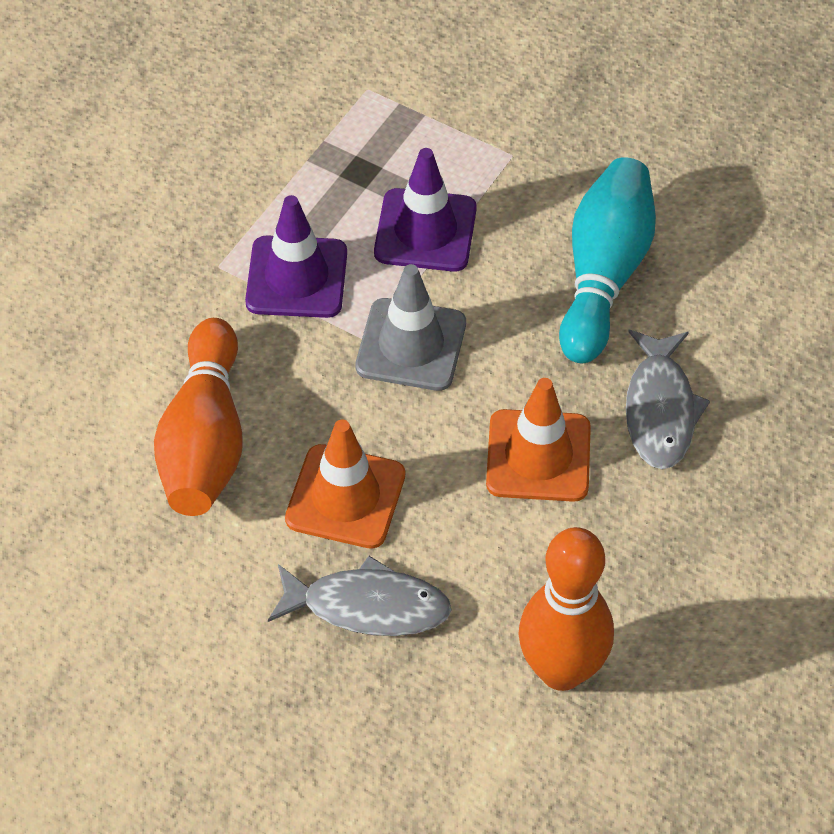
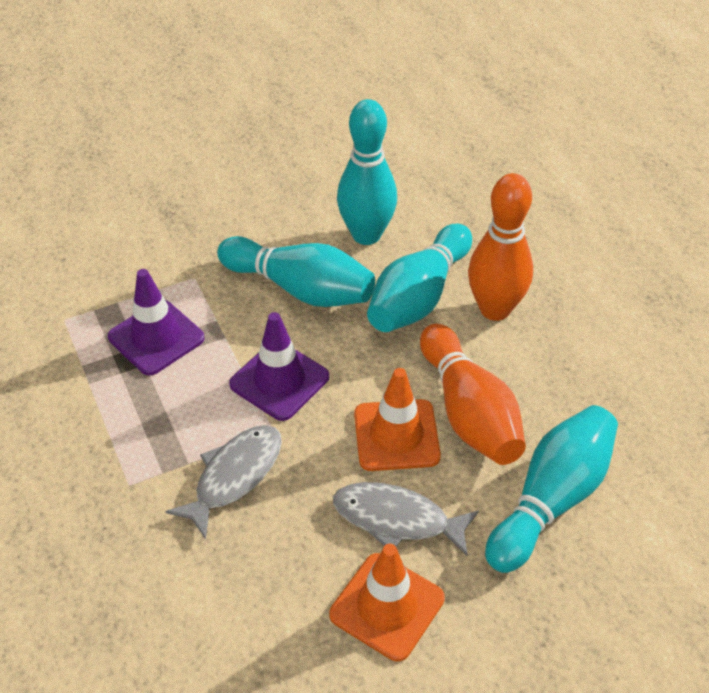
grey traffic cone: 1 -> 0
turquoise bowling pin: 1 -> 4

